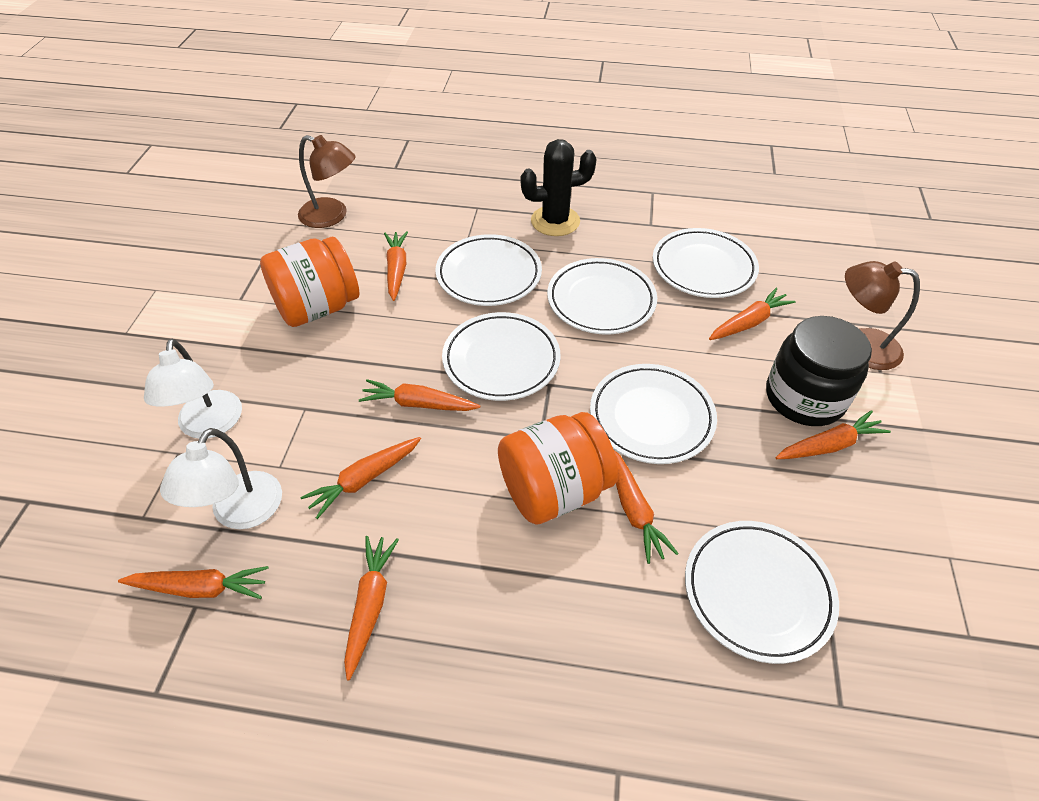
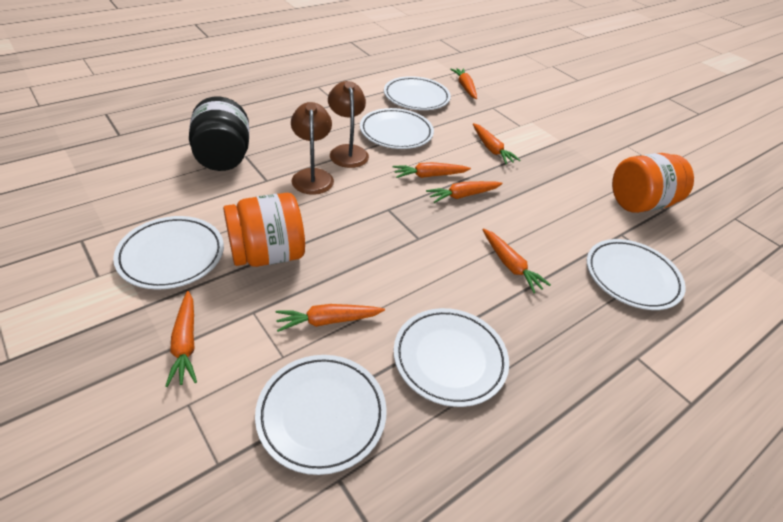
black cactus: 1 -> 0
orange carrot: 8 -> 7
white lamp: 2 -> 0

